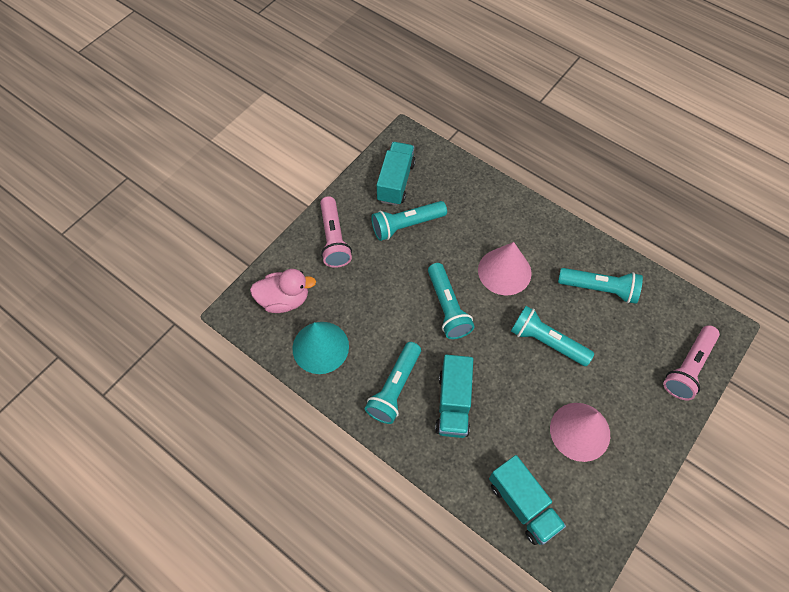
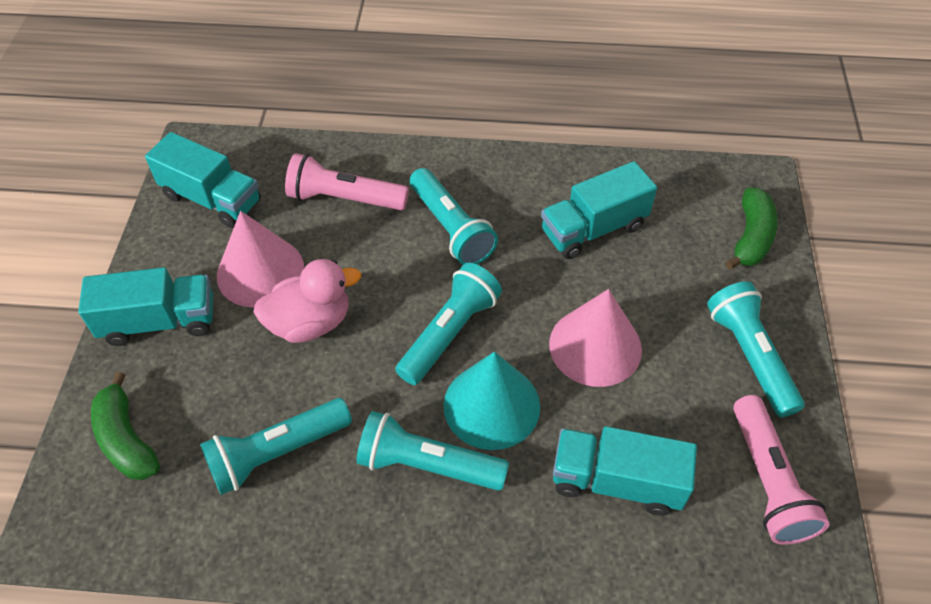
green banana: 0 -> 2
turquoise truck: 3 -> 4

